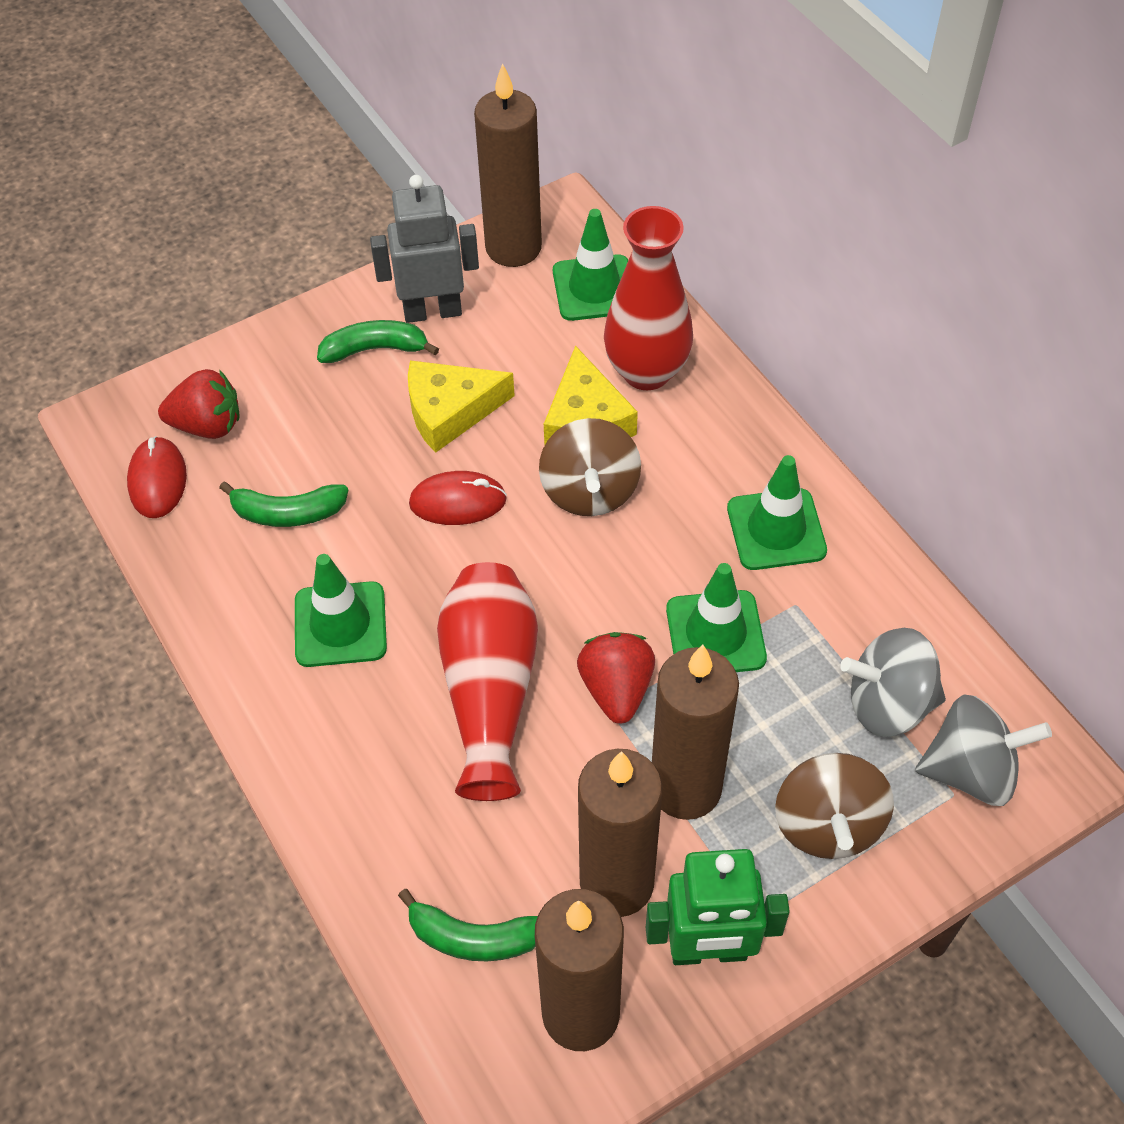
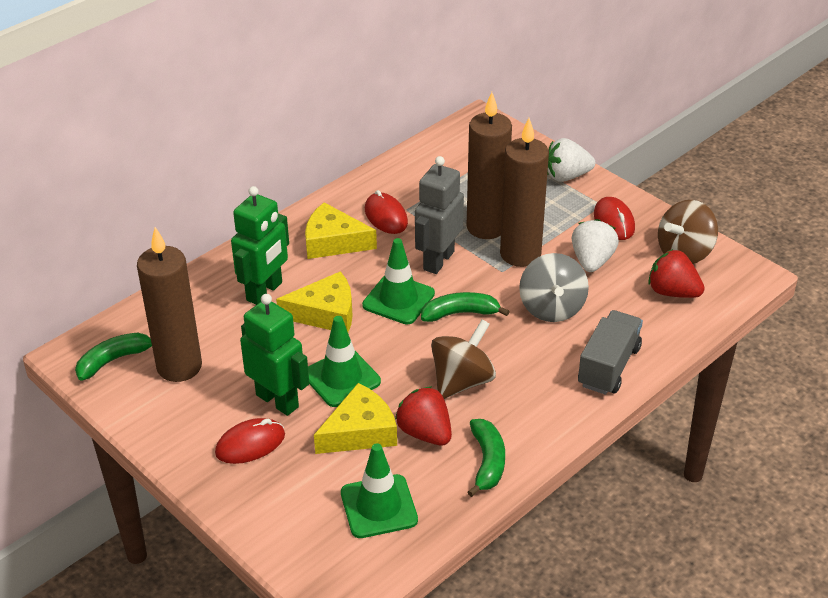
brown candle: 4 -> 3
green robot: 1 -> 2
green traffic cone: 4 -> 3
grey spinning top: 2 -> 1
grey truck: 0 -> 1
red mouse: 2 -> 3
red vase: 2 -> 0
white strawberry: 0 -> 2
yellow cheese: 2 -> 3

